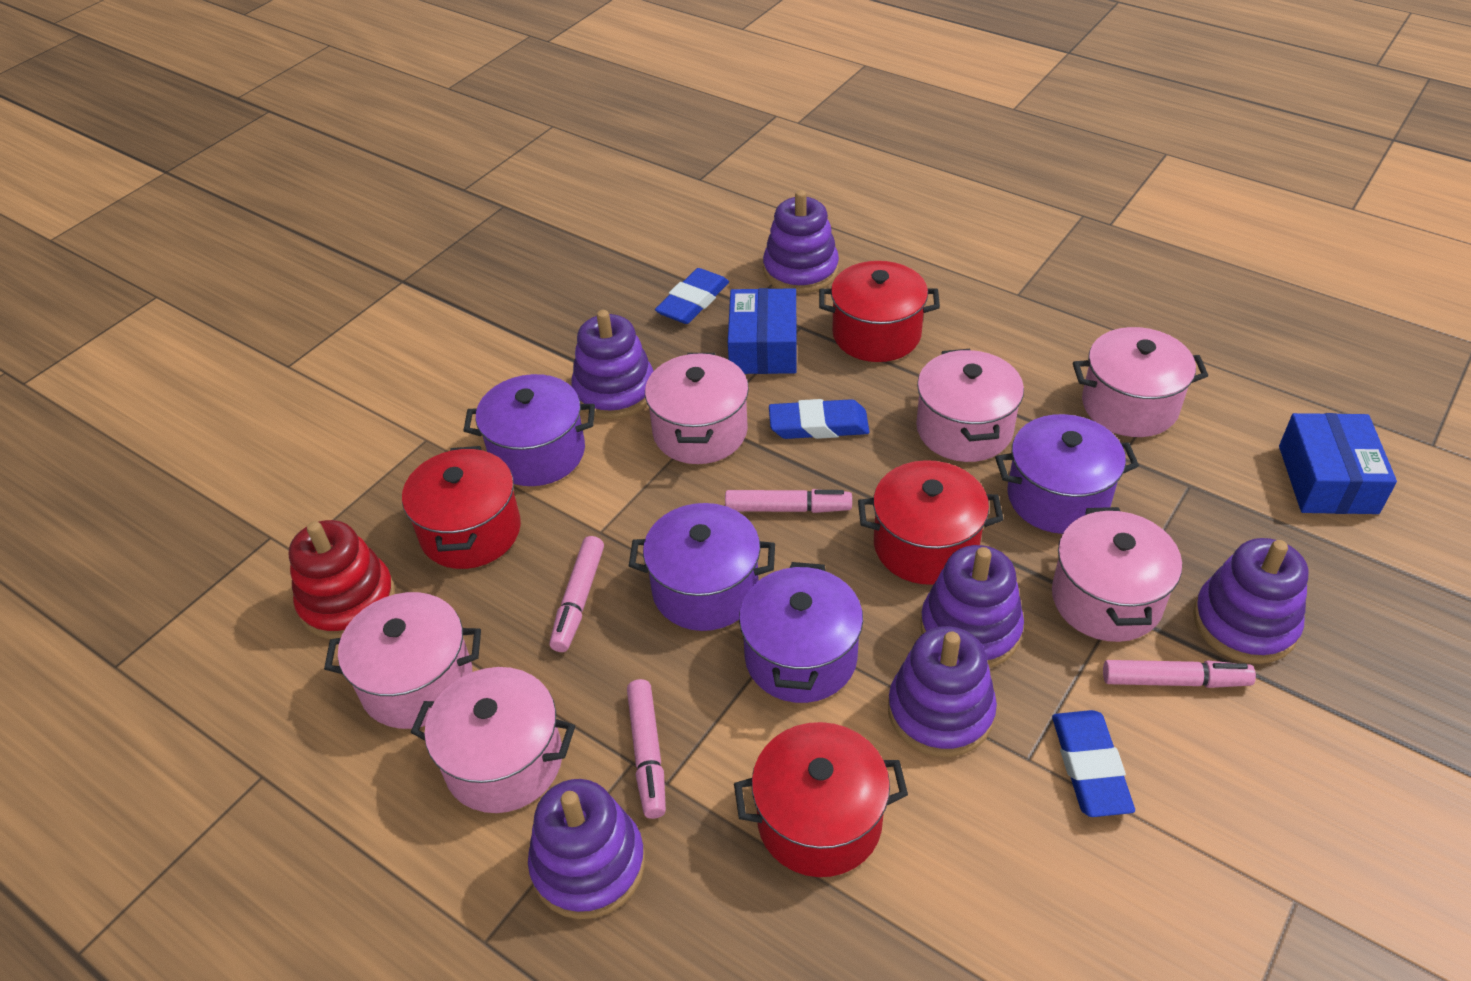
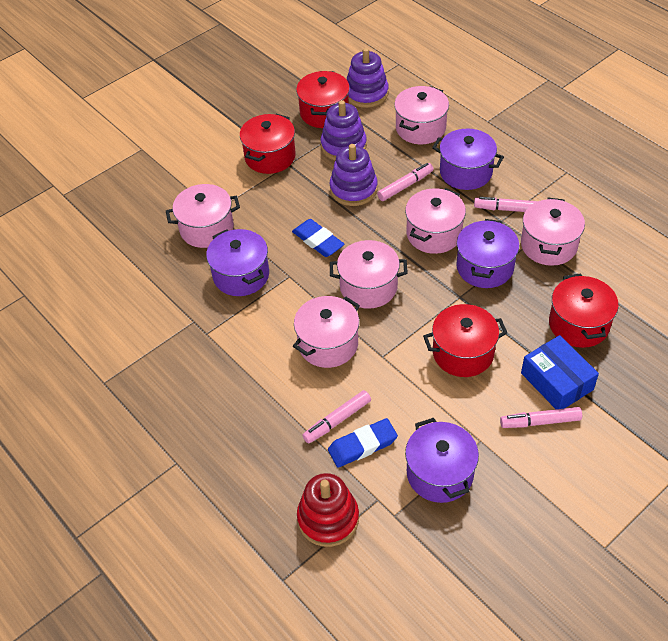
blue box: 2 -> 1
blue eraser: 3 -> 2
purple stacking toy: 6 -> 3

